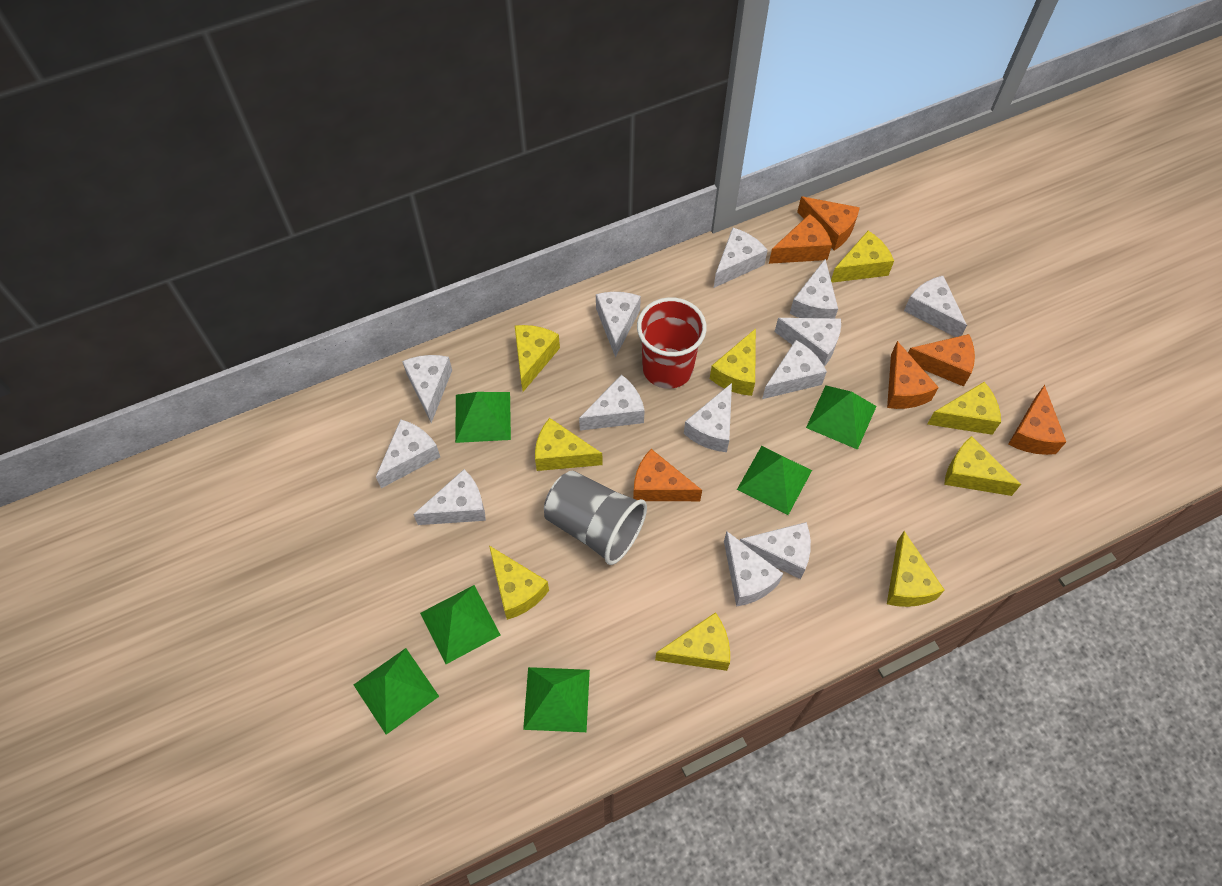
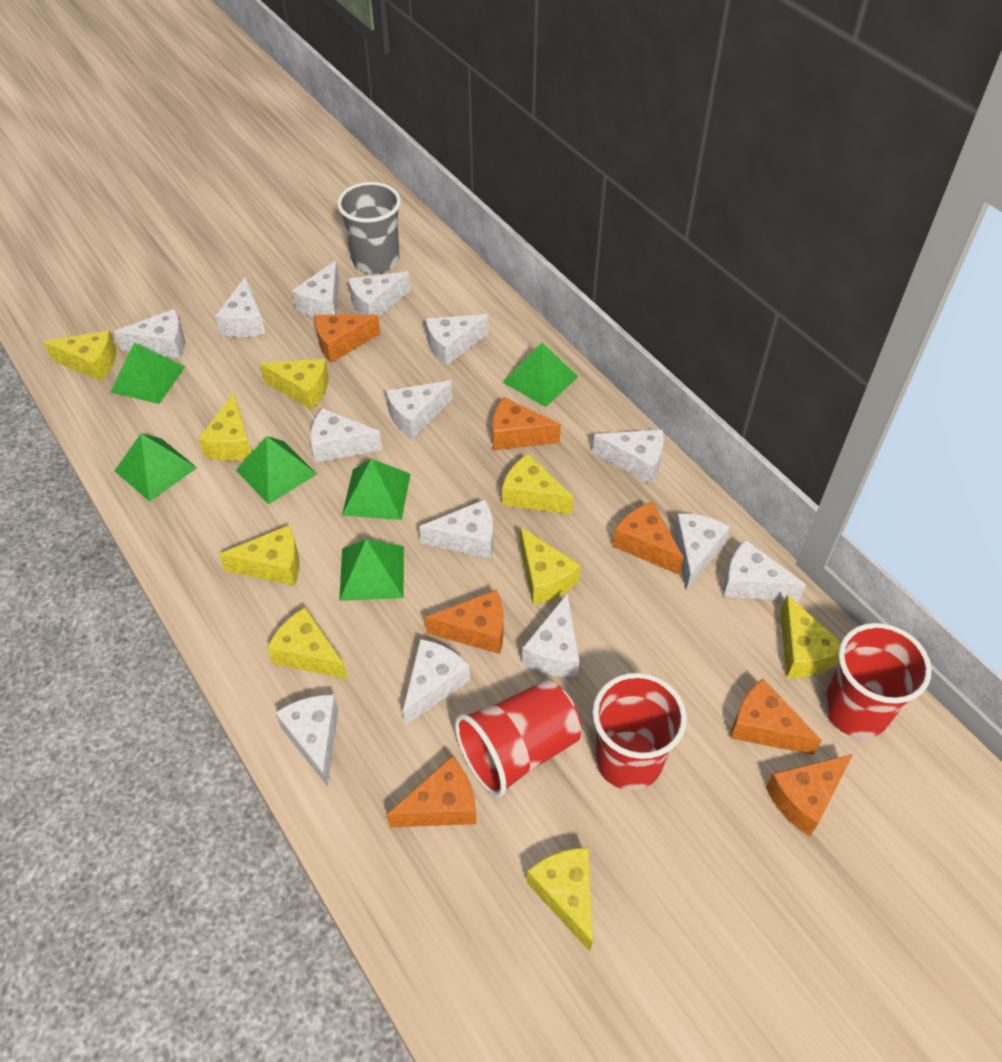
orange cheese: 6 -> 7
red cup: 1 -> 3
white cheese: 13 -> 14

